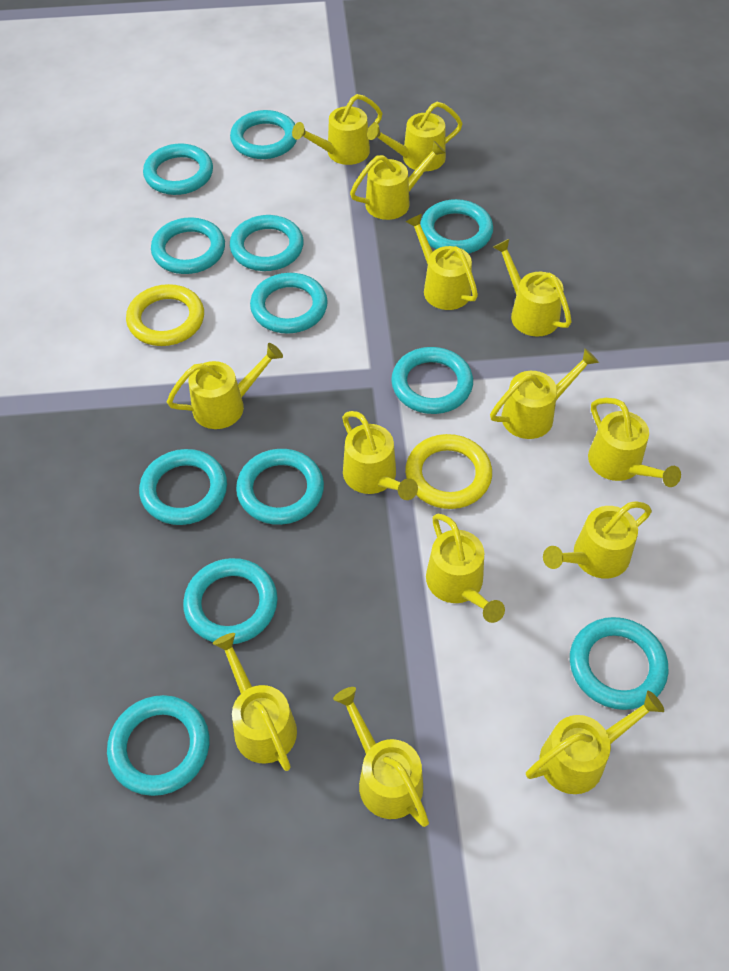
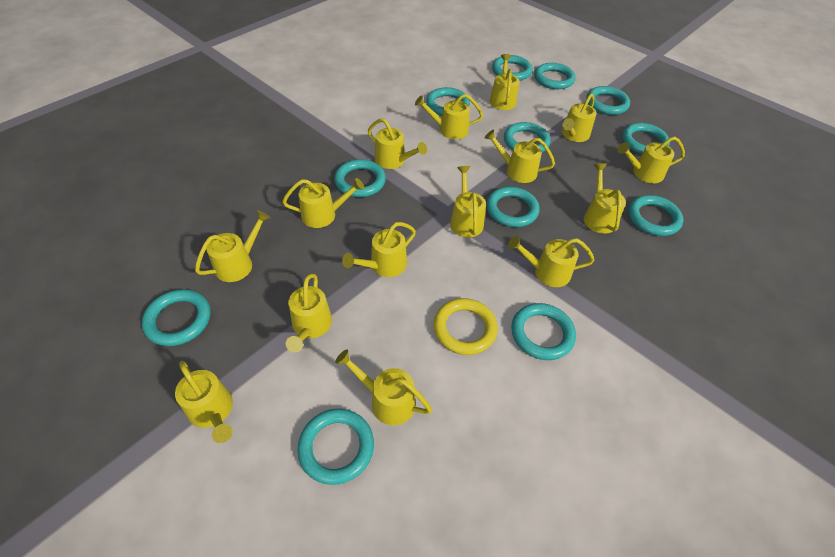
yellow ring: 2 -> 1
yellow watering can: 14 -> 15

